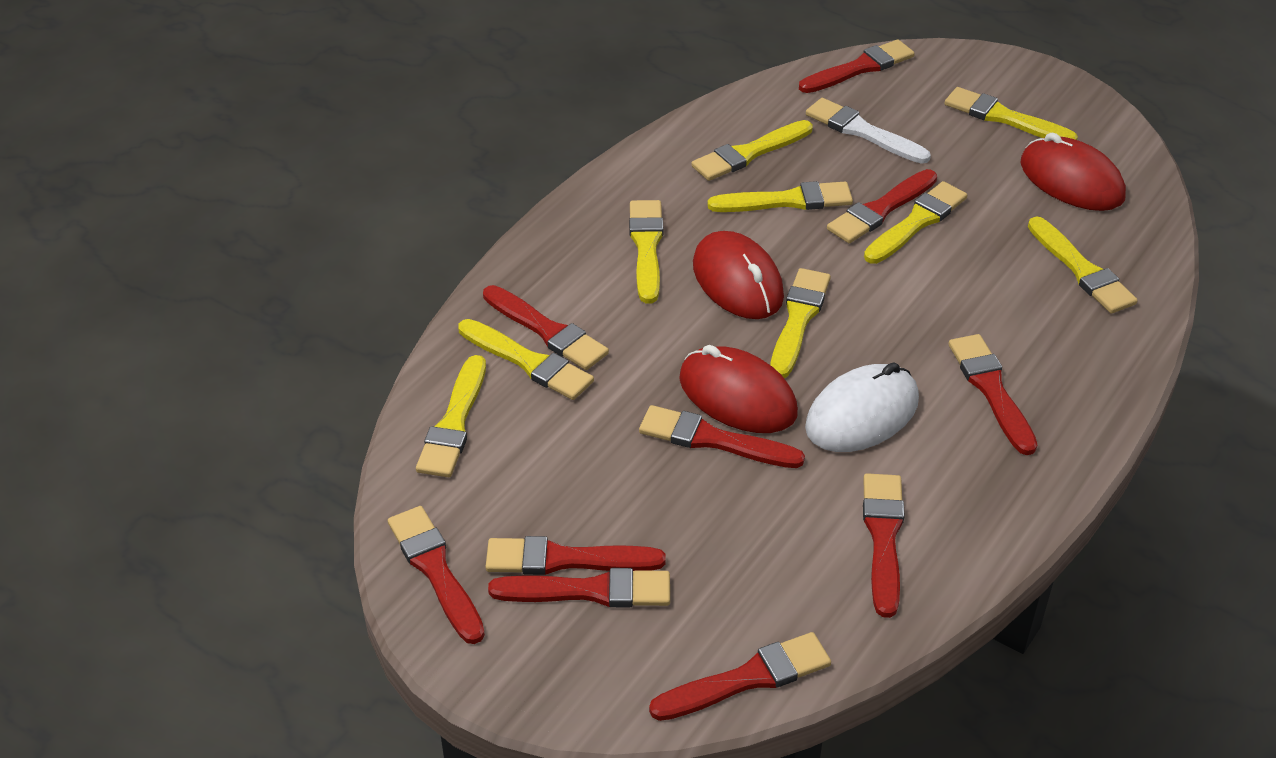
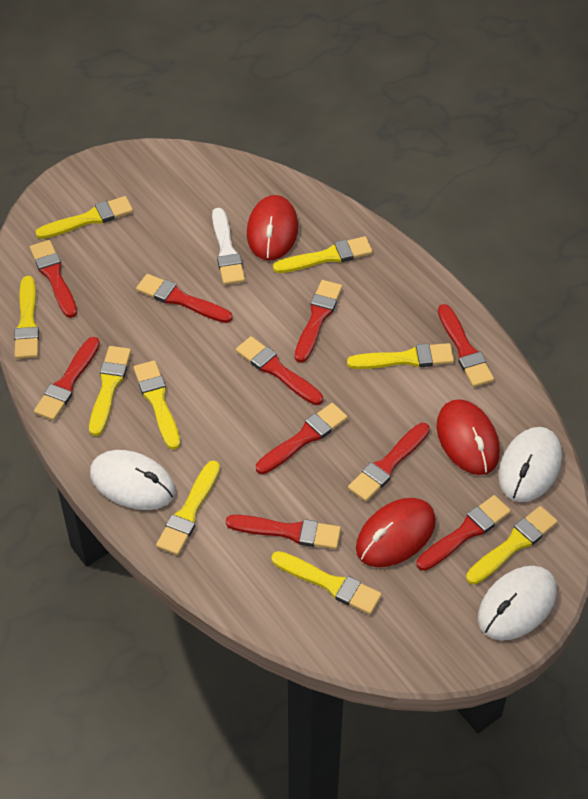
white mouse: 1 -> 3

